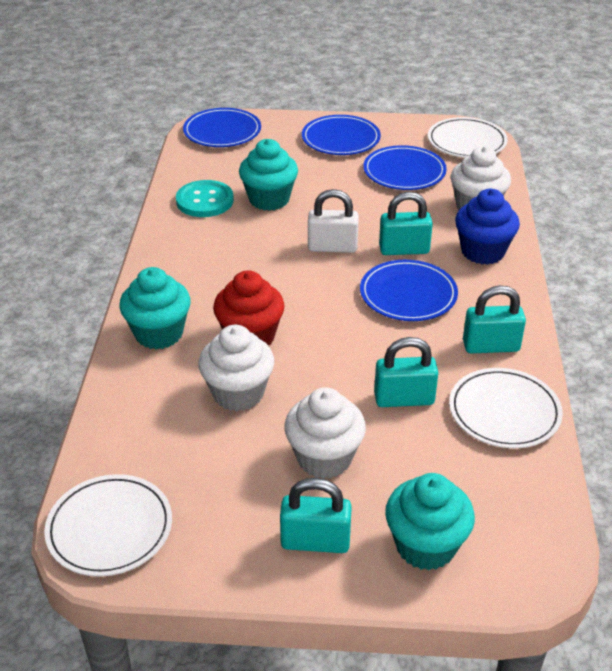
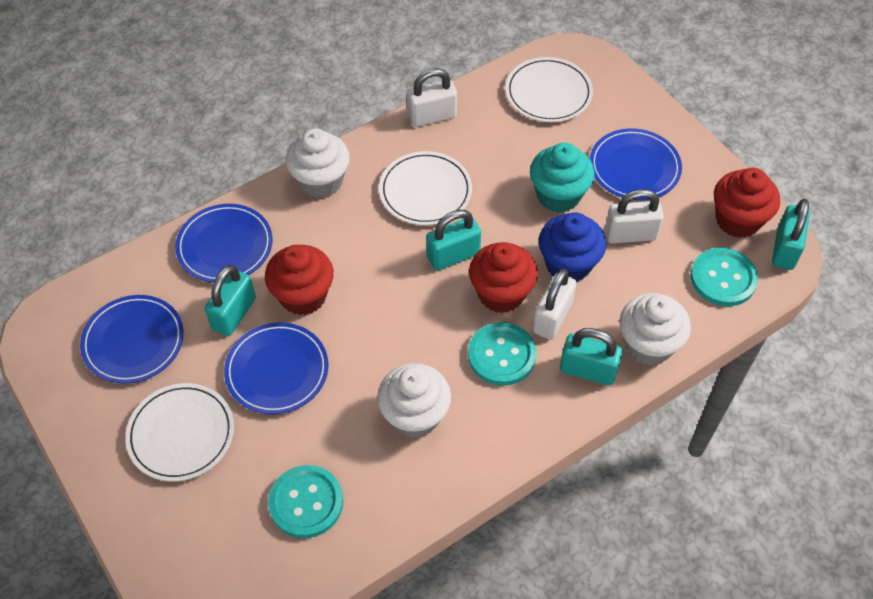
red cupcake: 1 -> 3
turquoise button: 1 -> 3
turquoise cupcake: 3 -> 1
white padlock: 1 -> 3

